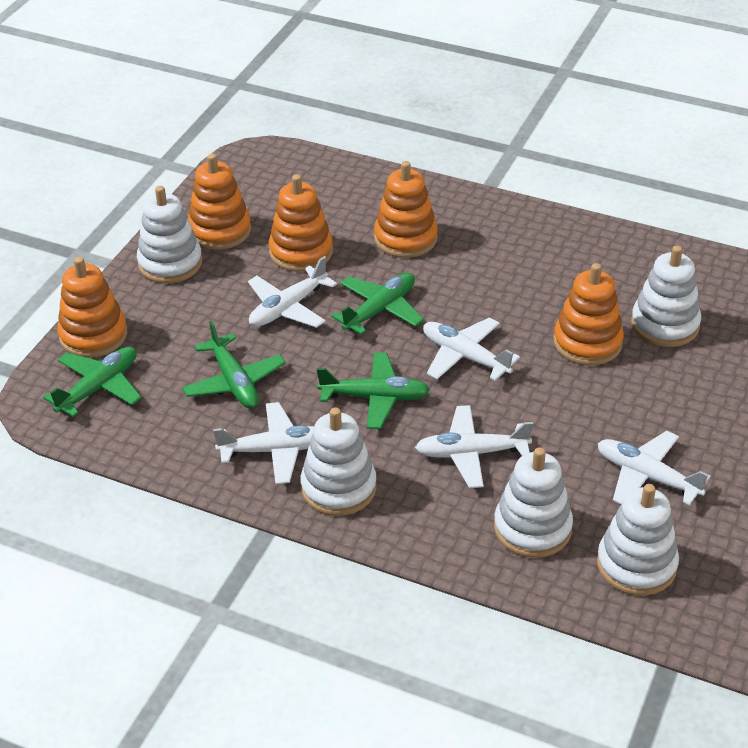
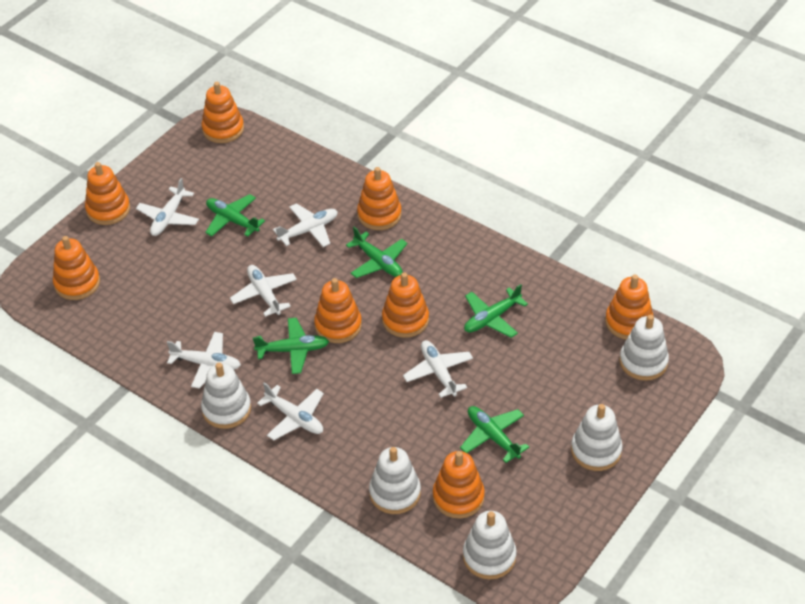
green plane: 4 -> 5
orange stacking toy: 5 -> 8
white plane: 5 -> 6

